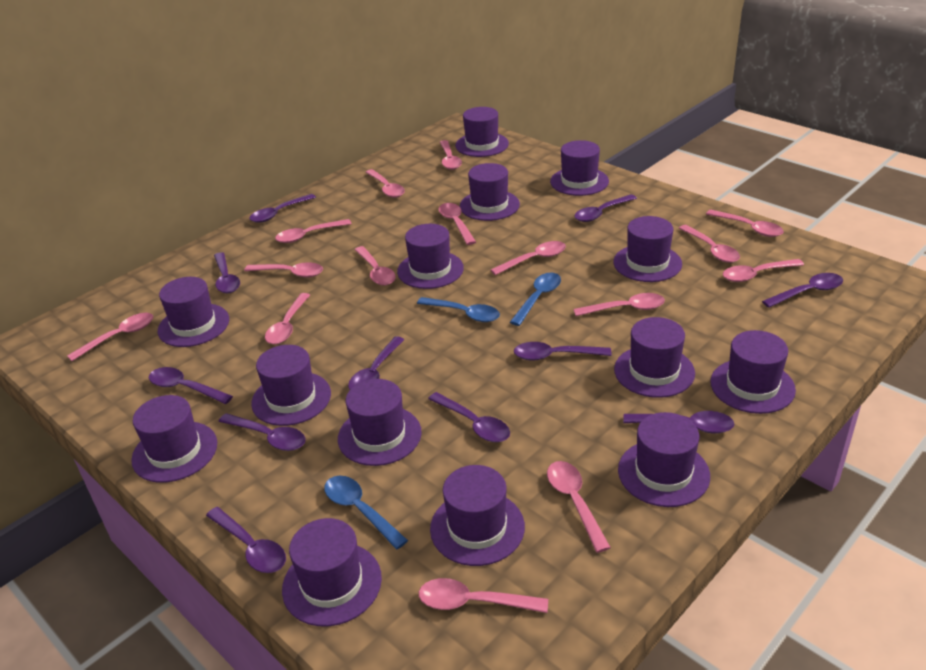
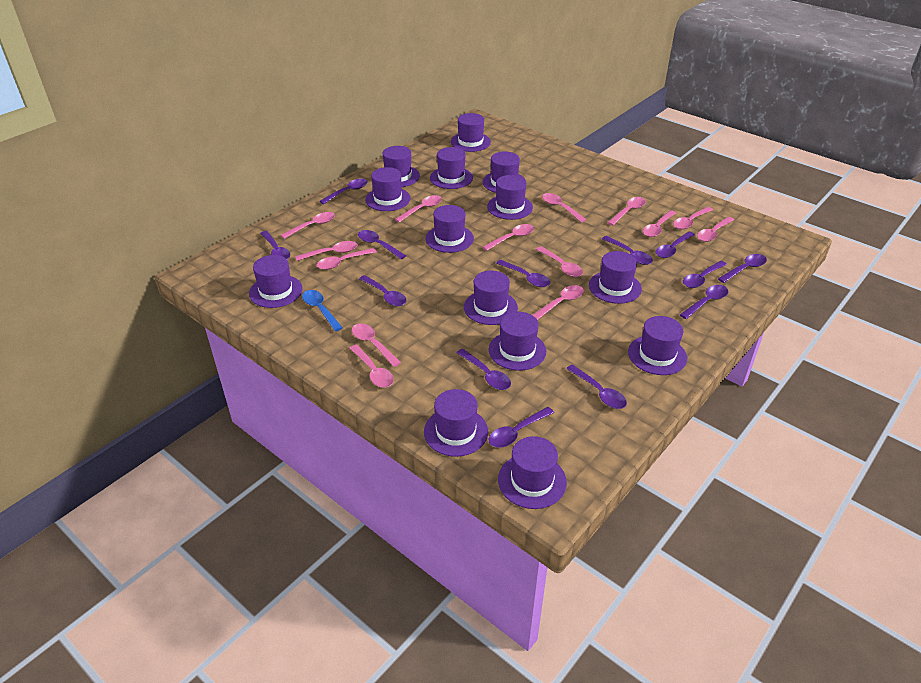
blue spoon: 3 -> 1
pink spoon: 15 -> 14
purple spoon: 11 -> 13

